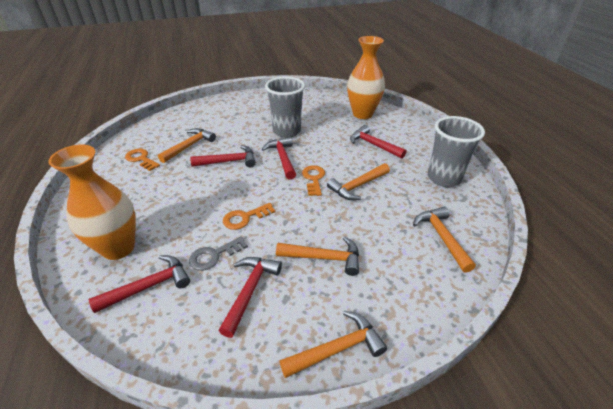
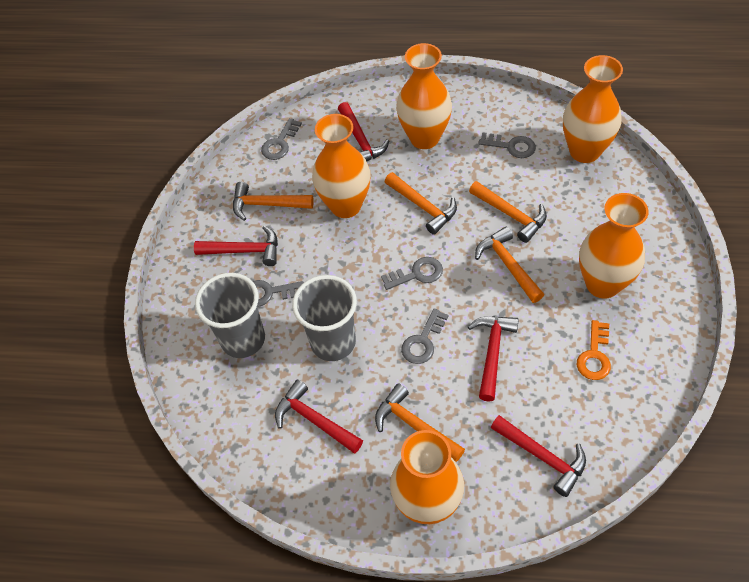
grey key: 1 -> 5
orange key: 3 -> 1
orange vase: 2 -> 5

